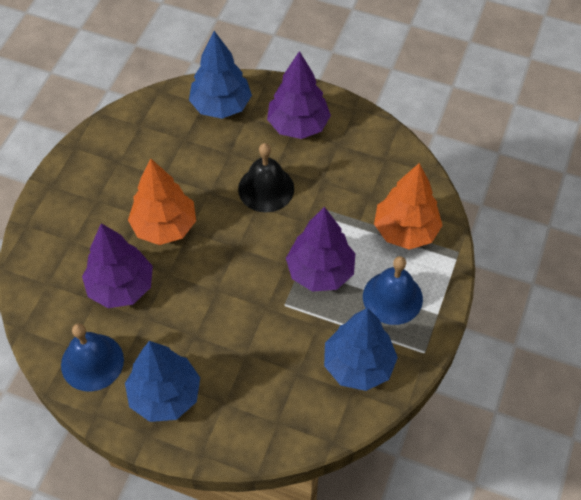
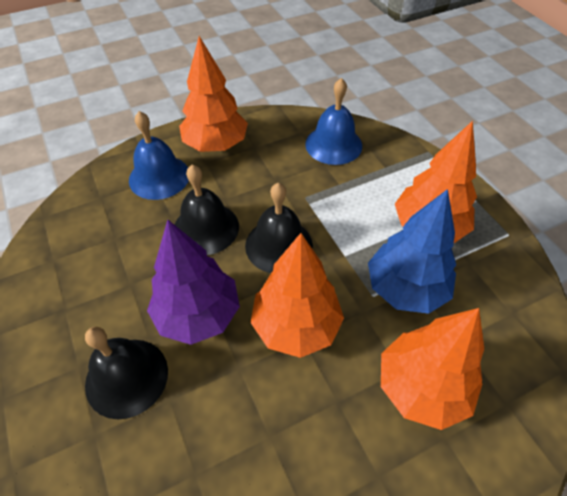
black bell: 1 -> 3
blue tree: 3 -> 1
orange tree: 2 -> 4
purple tree: 3 -> 1

